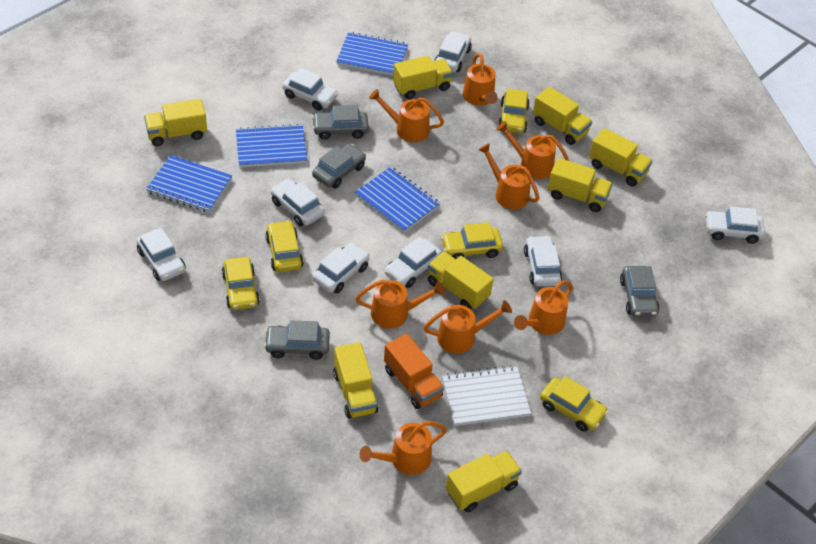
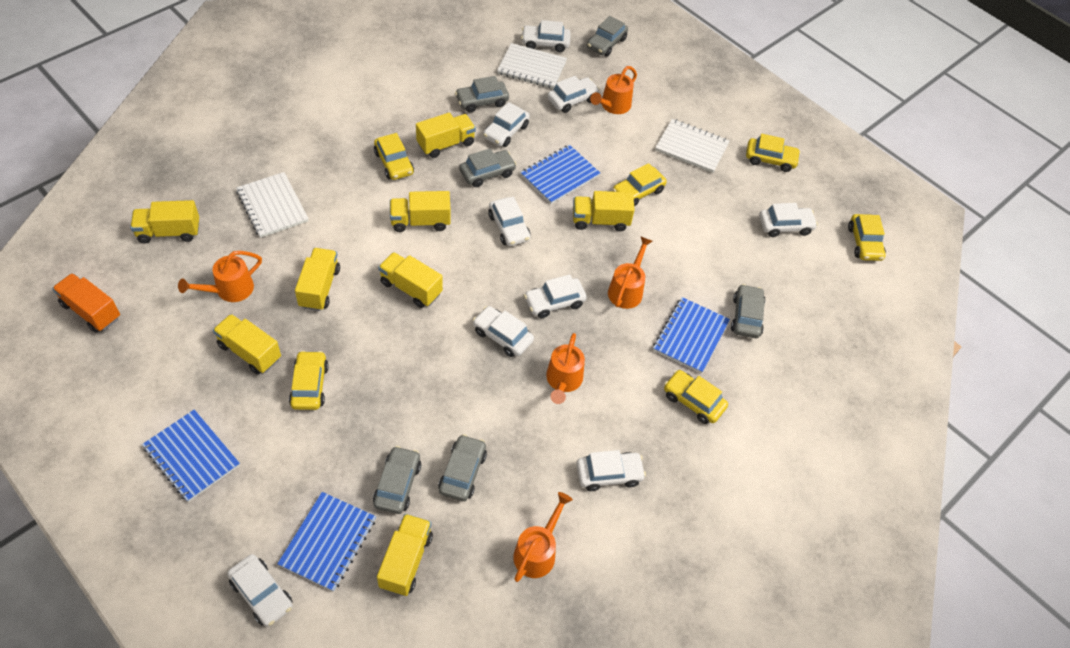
grey car: 4 -> 6
orange watering can: 8 -> 5
white car: 8 -> 9
white notebook: 1 -> 3
yellow car: 5 -> 6

